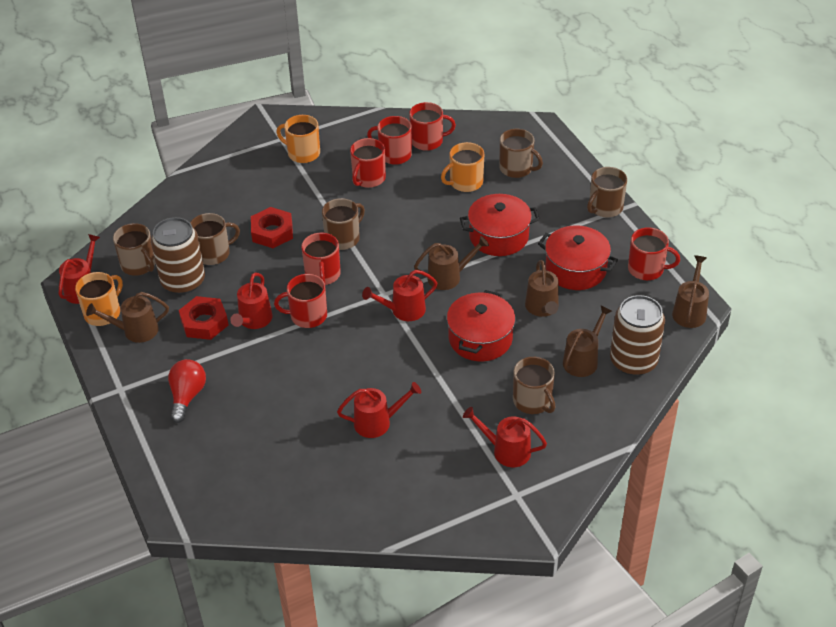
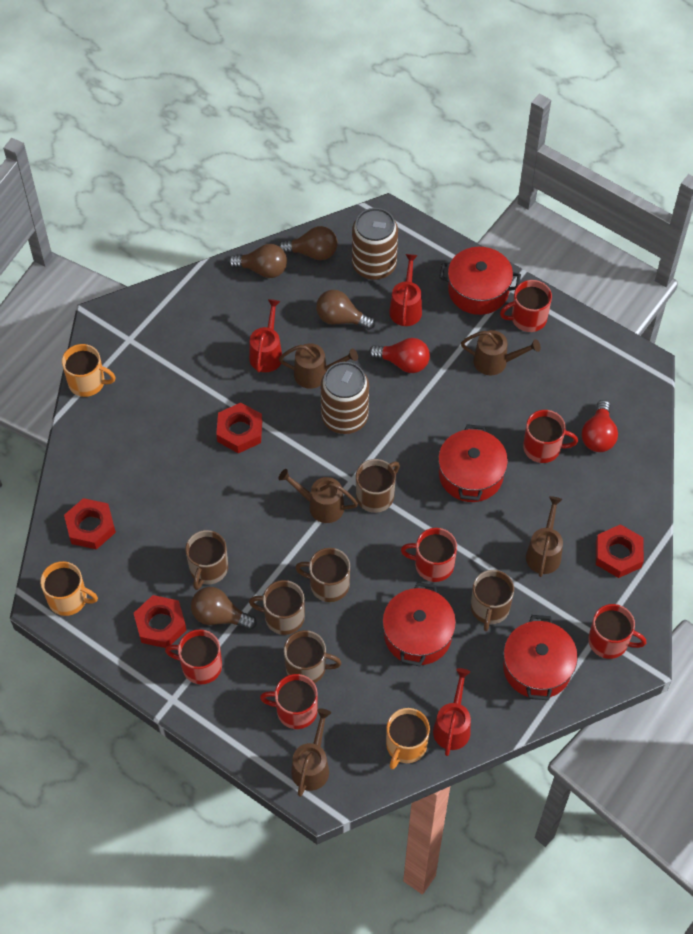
brown light bulb: 0 -> 4
red light bulb: 1 -> 2
red nut: 2 -> 4
red pot: 3 -> 4
red watering can: 5 -> 3

